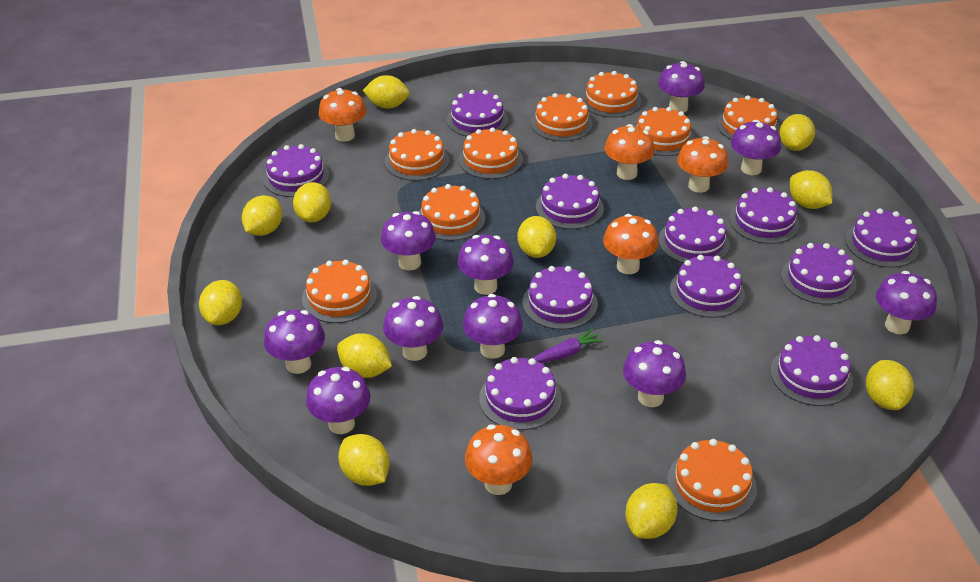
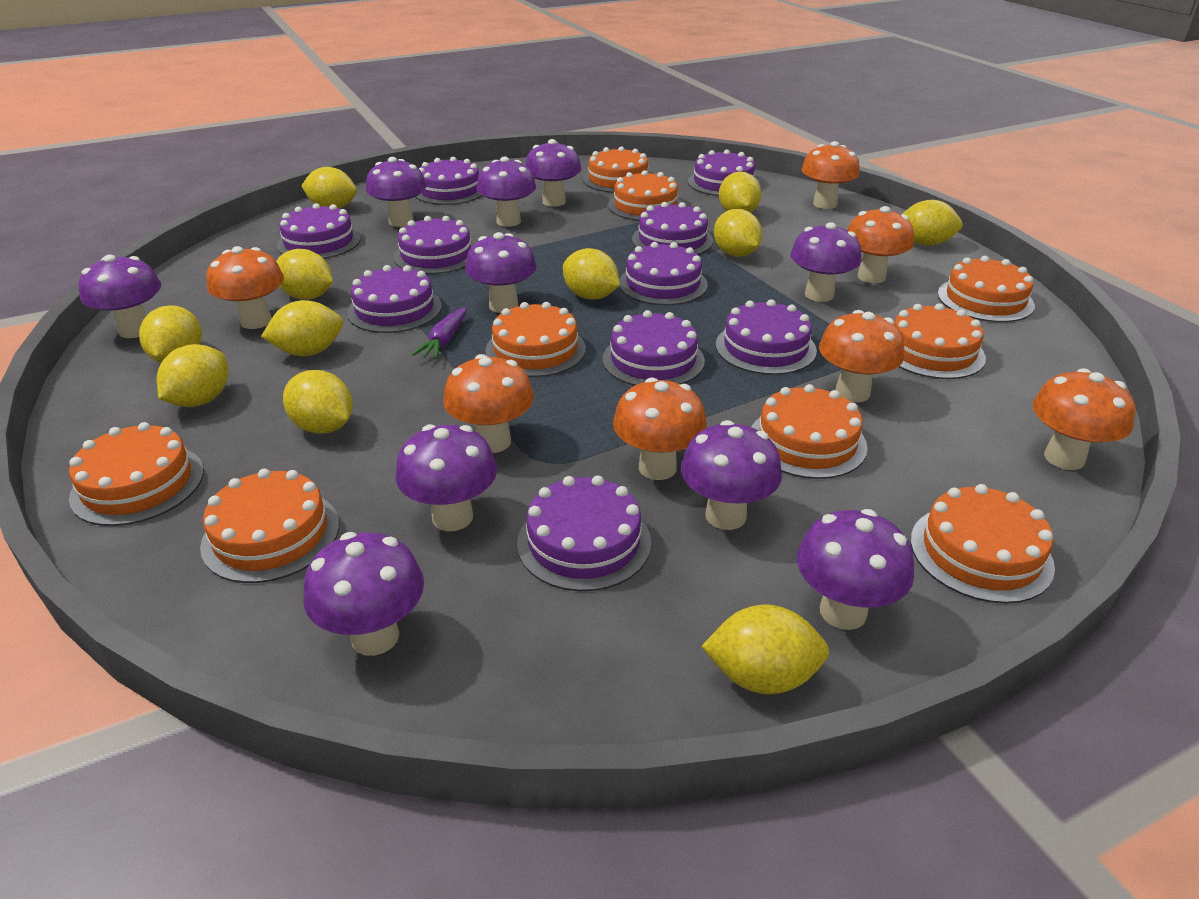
orange mushroom: 5 -> 7
purple cake: 11 -> 10

